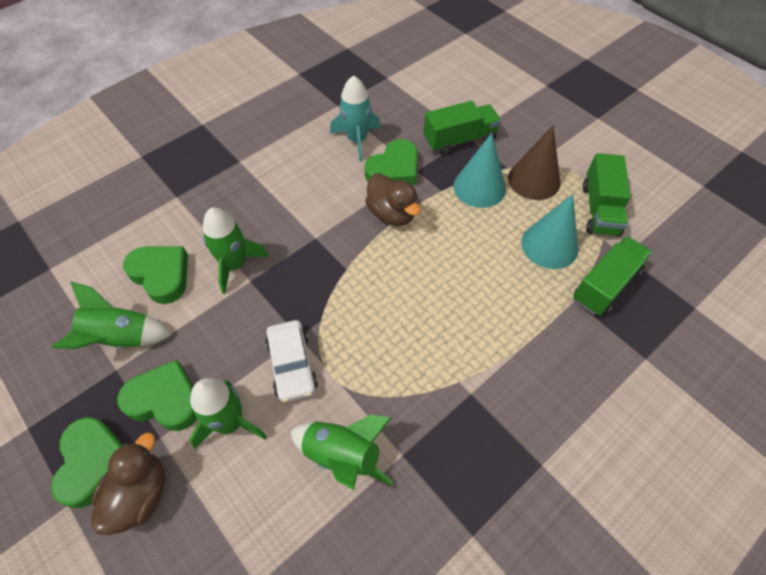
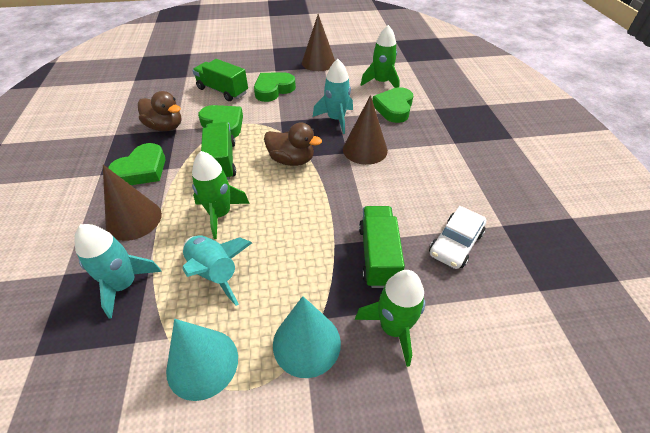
brown cone: 1 -> 3
green rocket: 4 -> 3
turquoise rocket: 1 -> 3

